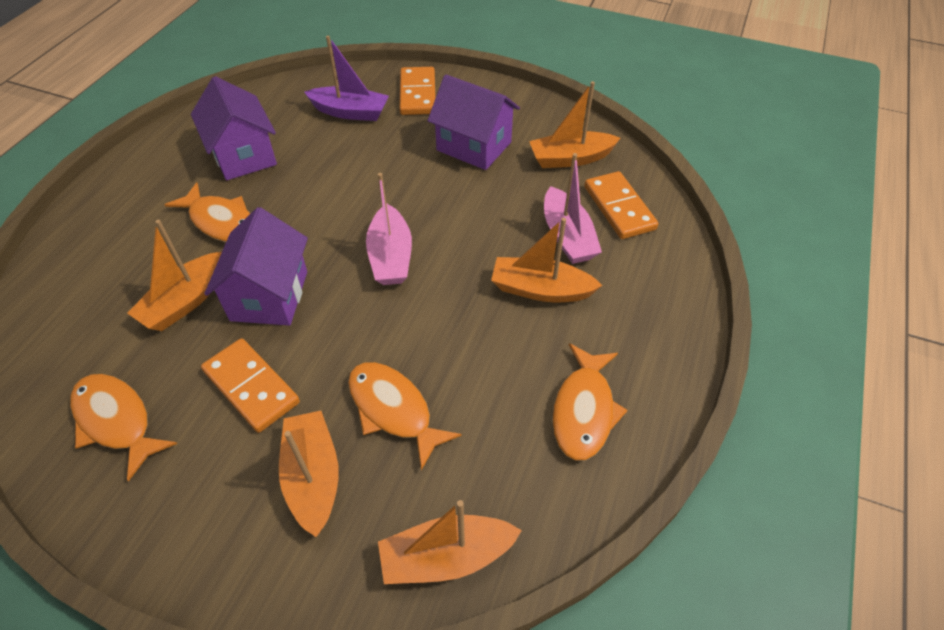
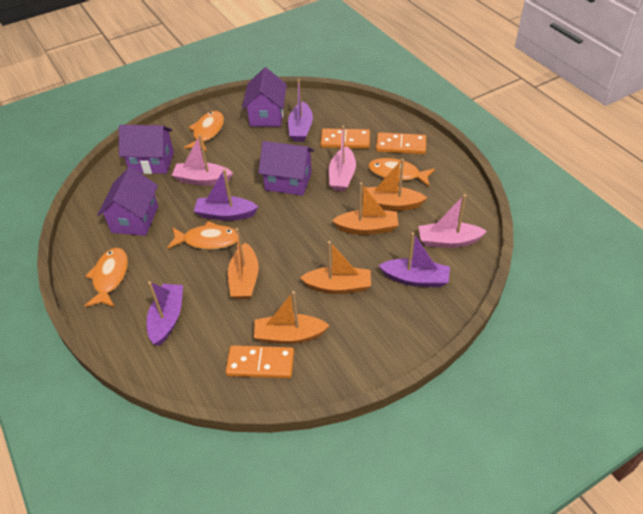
pink boat: 2 -> 3
purple boat: 1 -> 4
purple house: 3 -> 4

